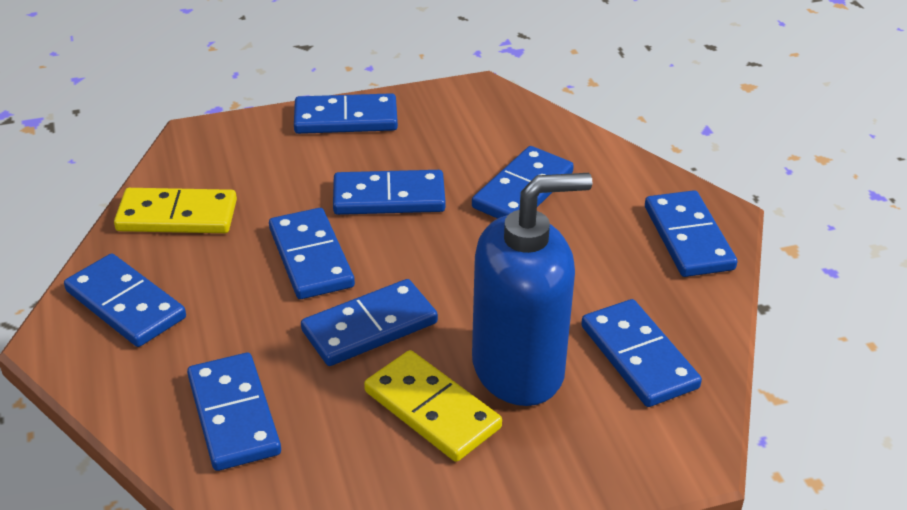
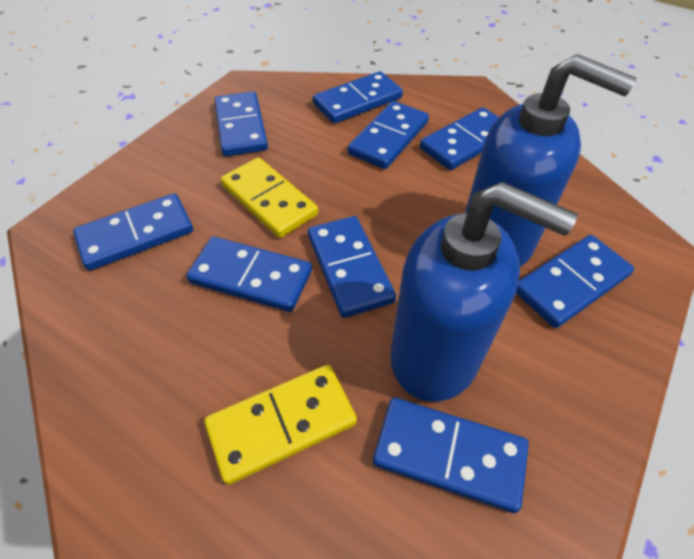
blue soap dispenser: 1 -> 2

